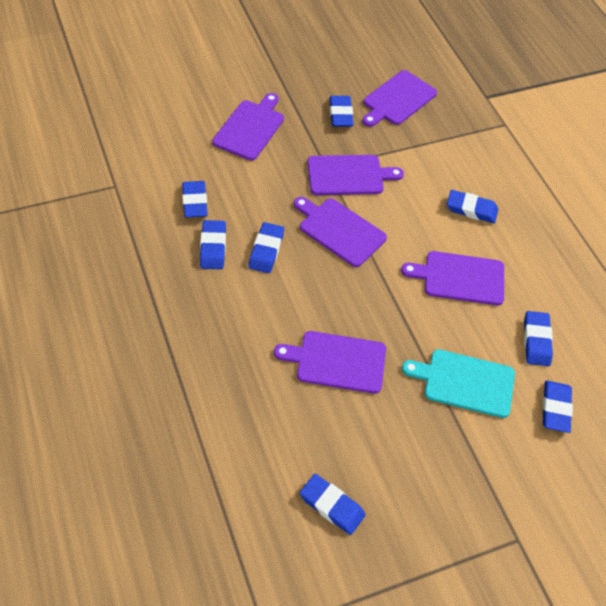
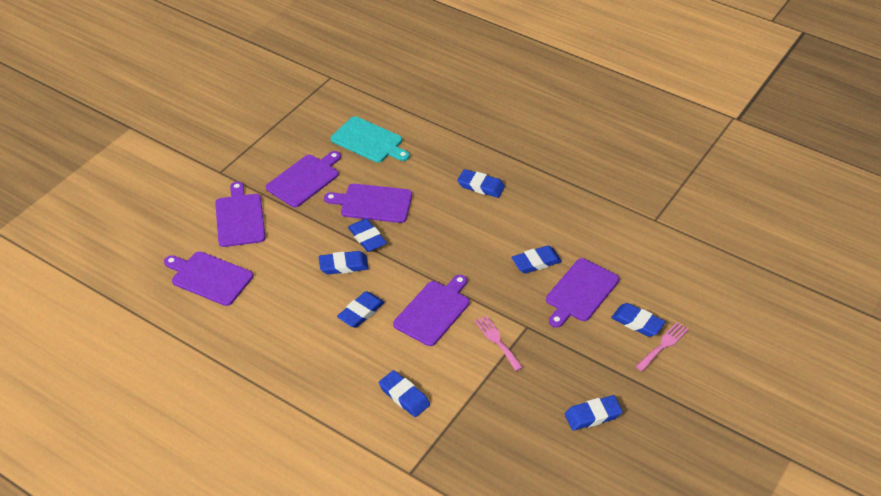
pink fork: 0 -> 2

